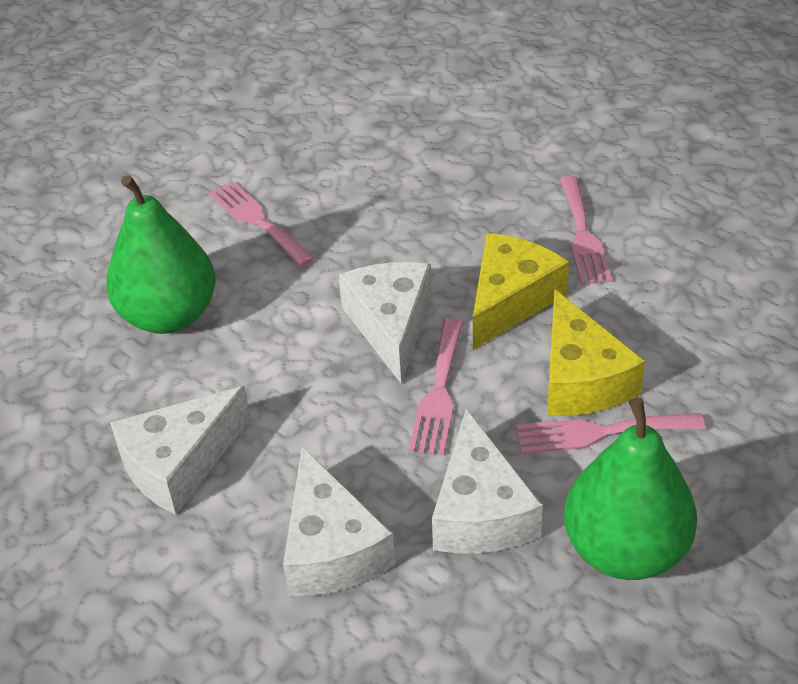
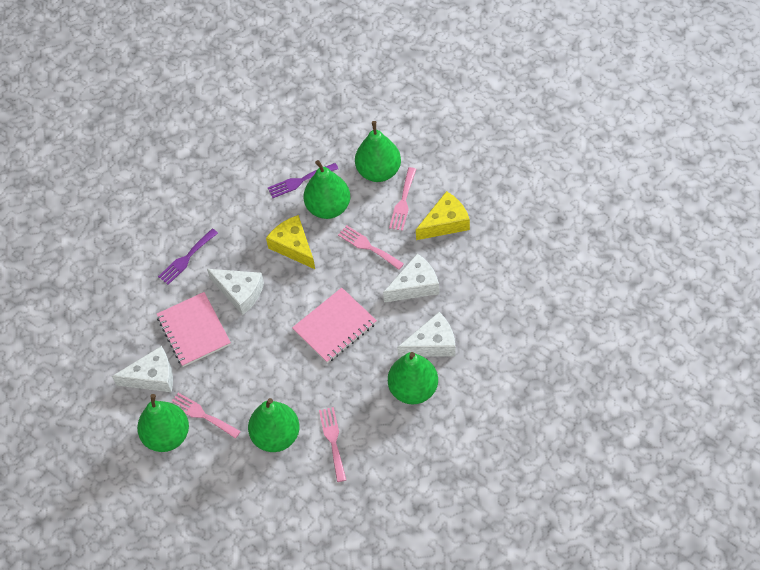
green pear: 2 -> 5
pink notebook: 0 -> 2
purple fork: 0 -> 2

